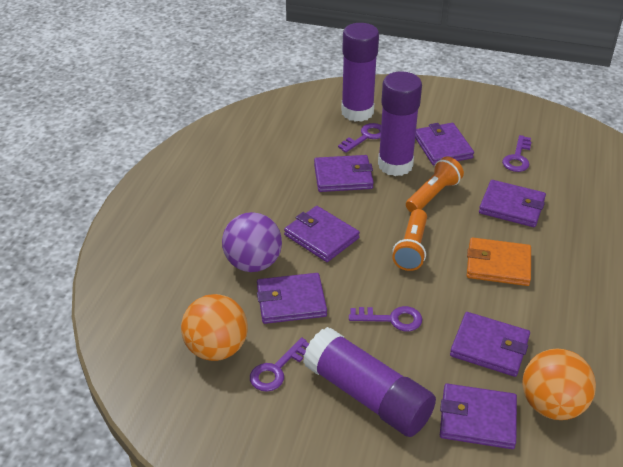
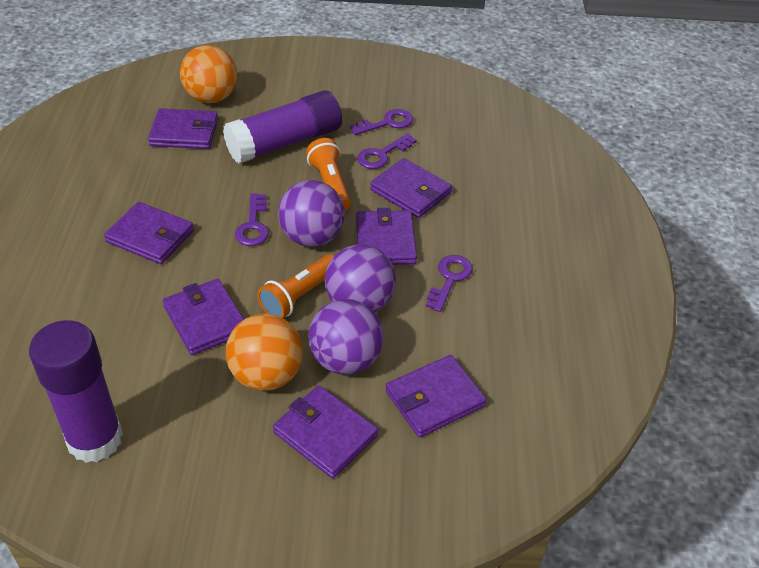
orange wallet: 1 -> 0
purple ball: 1 -> 3
purple glue stick: 3 -> 2

